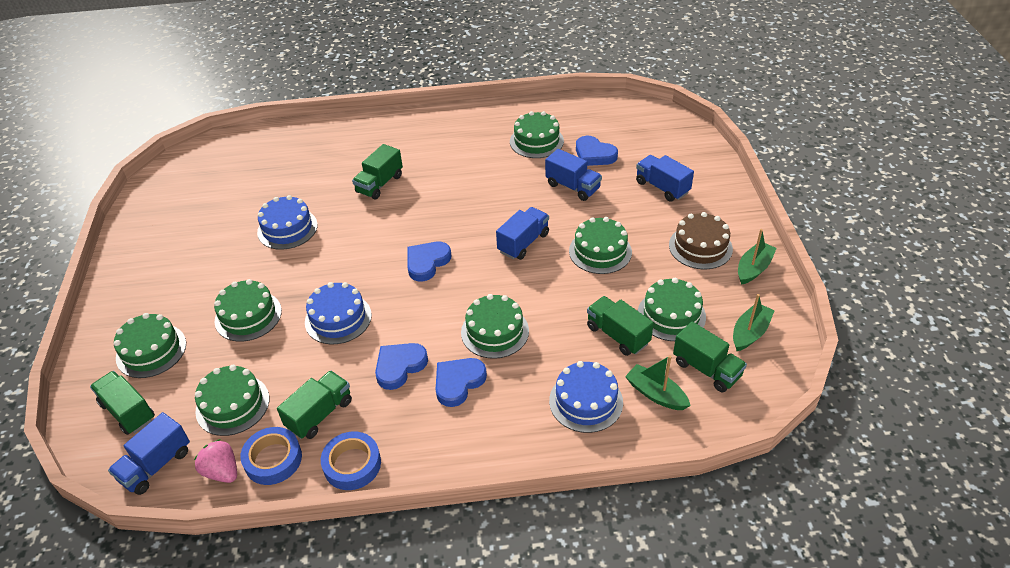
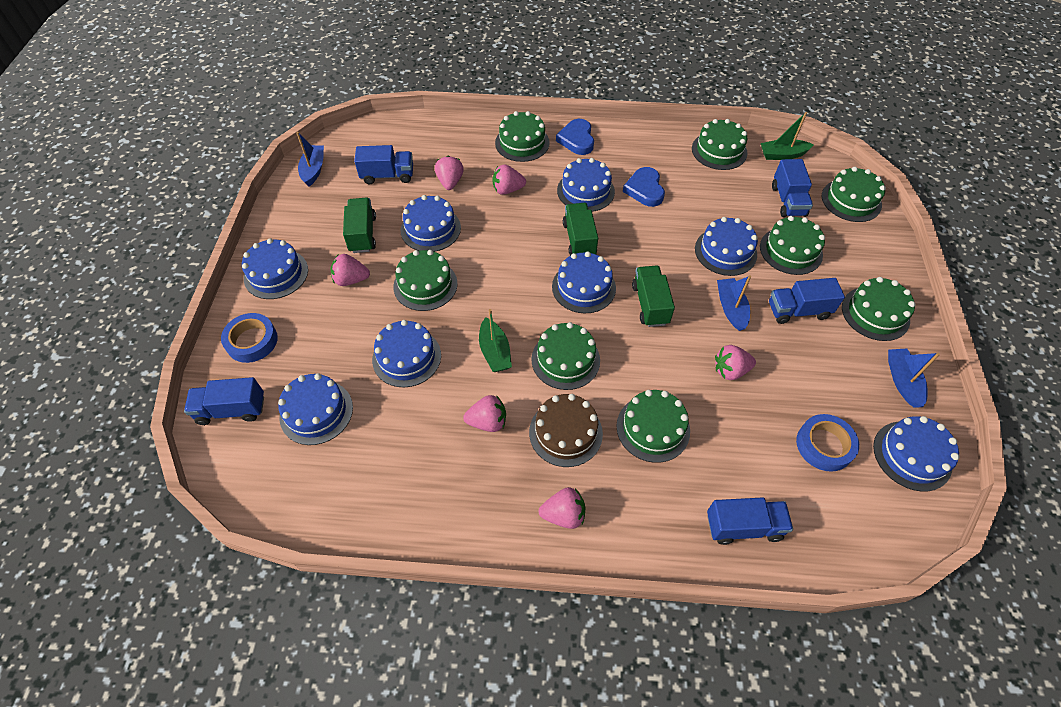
blue boat: 0 -> 3
blue cake: 3 -> 8
blue heart: 4 -> 2
blue truck: 4 -> 5
green boat: 3 -> 2
green cake: 7 -> 8
green truck: 5 -> 3
pink strawberry: 1 -> 6

